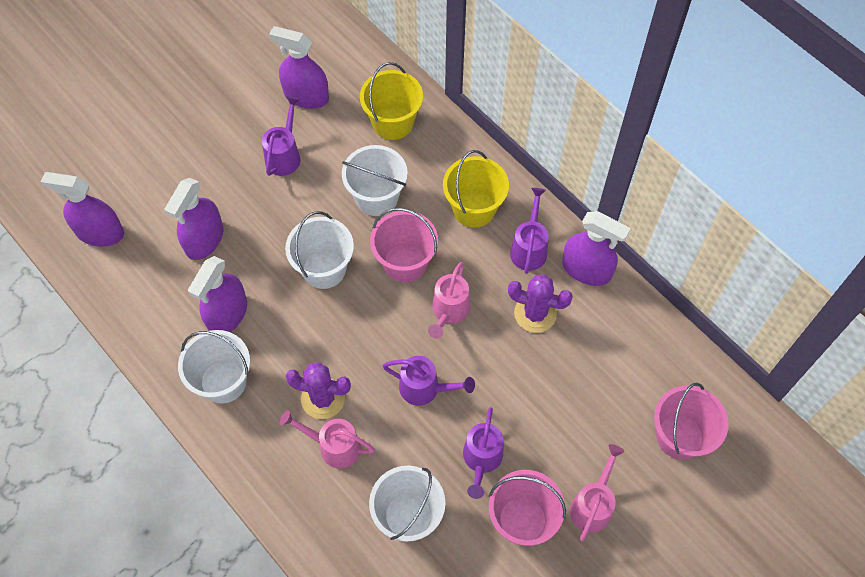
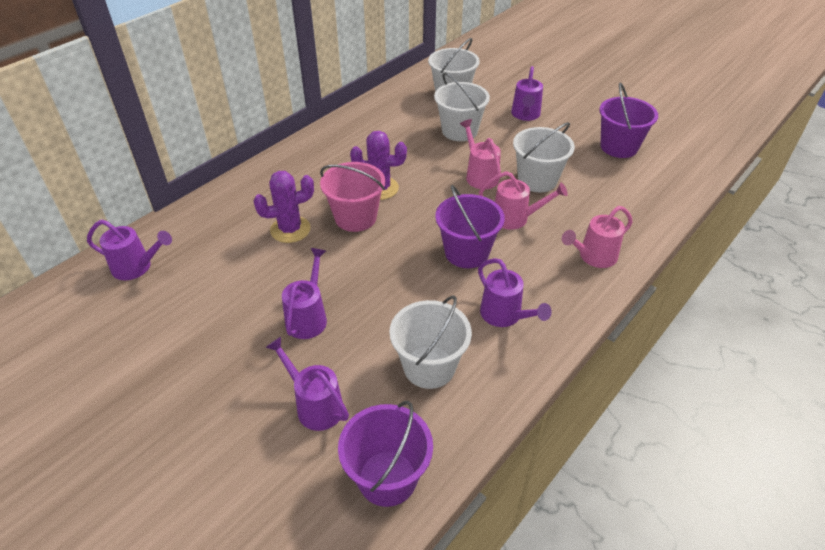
pink bucket: 3 -> 1
purple bucket: 0 -> 3
purple spray bottle: 5 -> 0
purple watering can: 4 -> 5
yellow bucket: 2 -> 0

